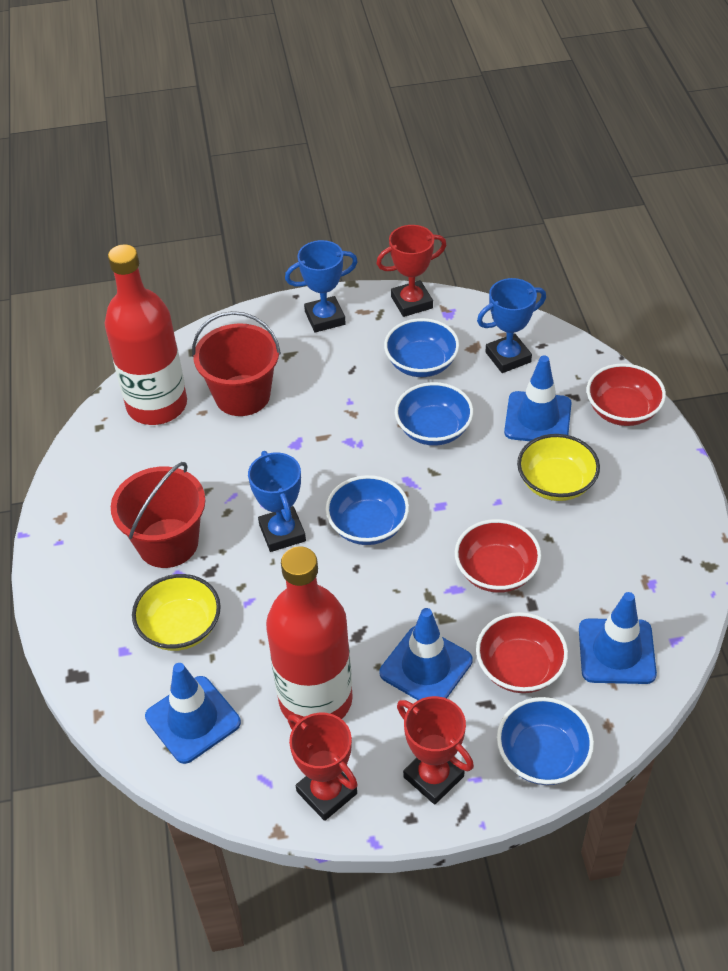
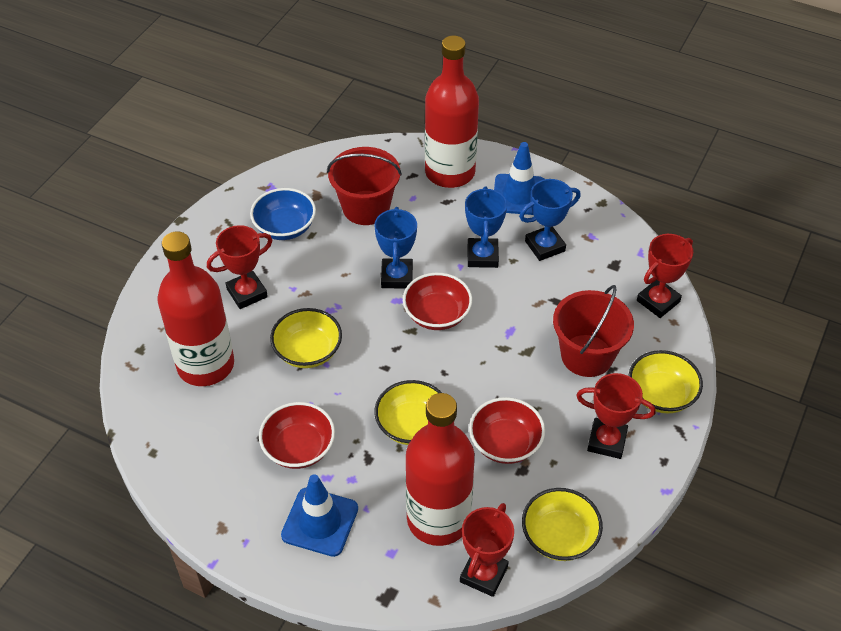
blue bowl: 4 -> 1
blue traffic cone: 4 -> 2
red bottle: 2 -> 3
red trophy: 3 -> 4
yellow bowl: 2 -> 4

